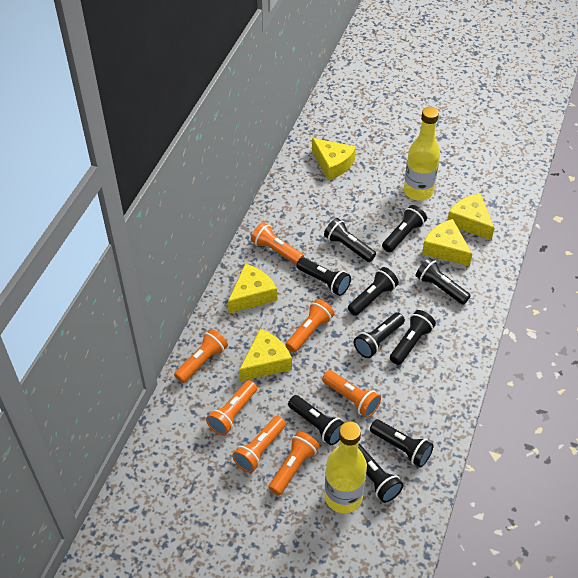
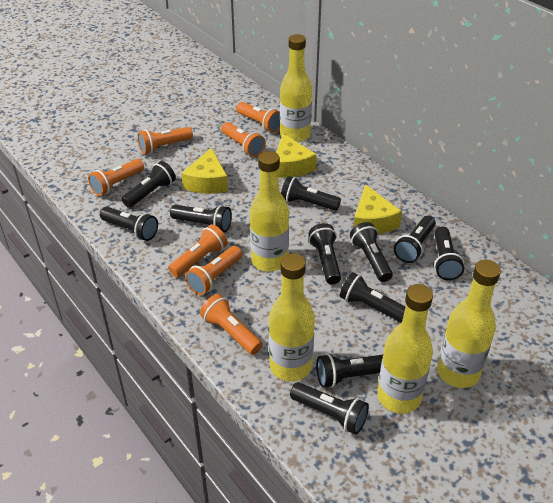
black flashlight: 10 -> 11
yellow bottle: 2 -> 5
yellow cheese: 5 -> 3

